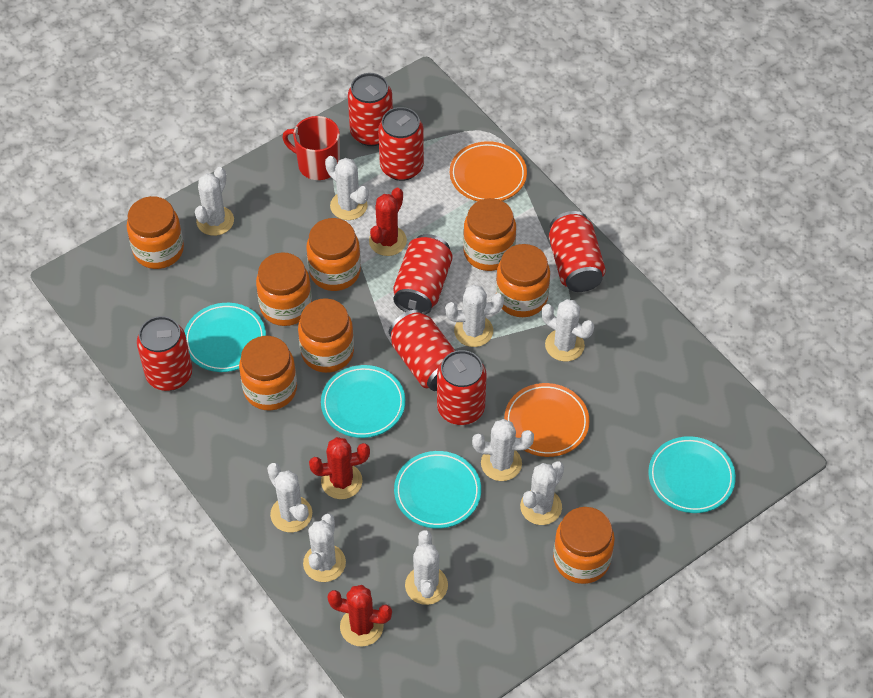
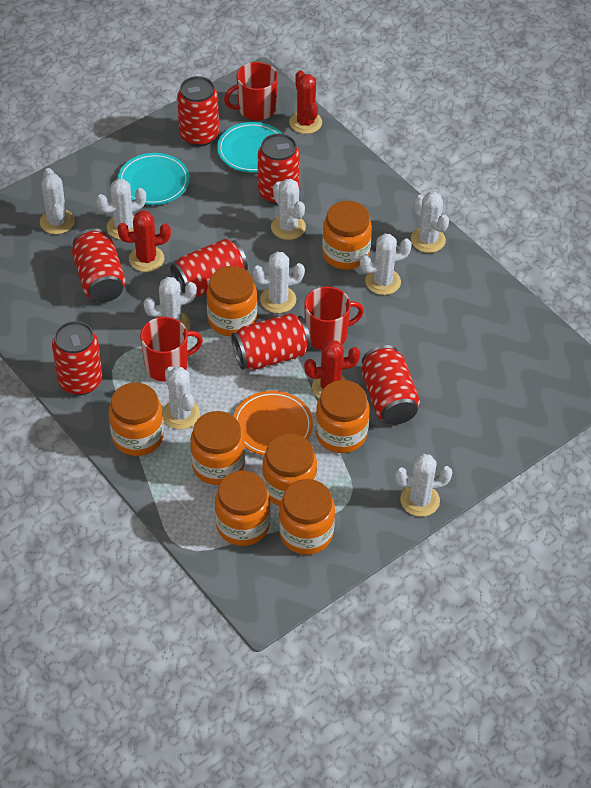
orange plate: 2 -> 1
red mug: 1 -> 3
turquoise plate: 4 -> 2

